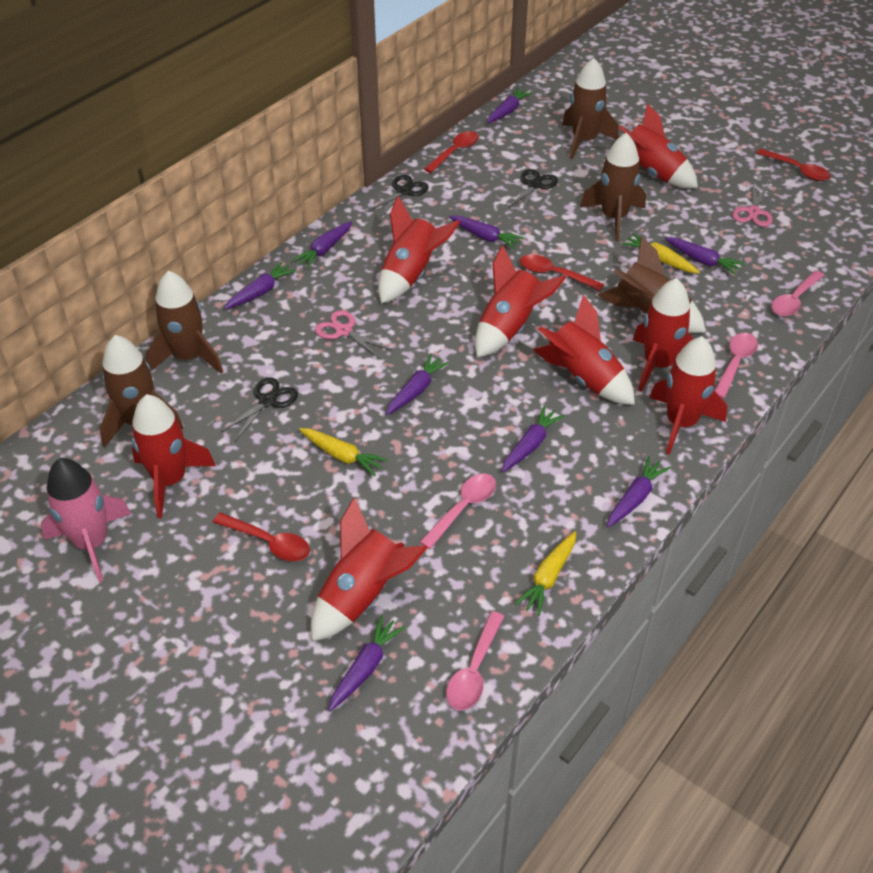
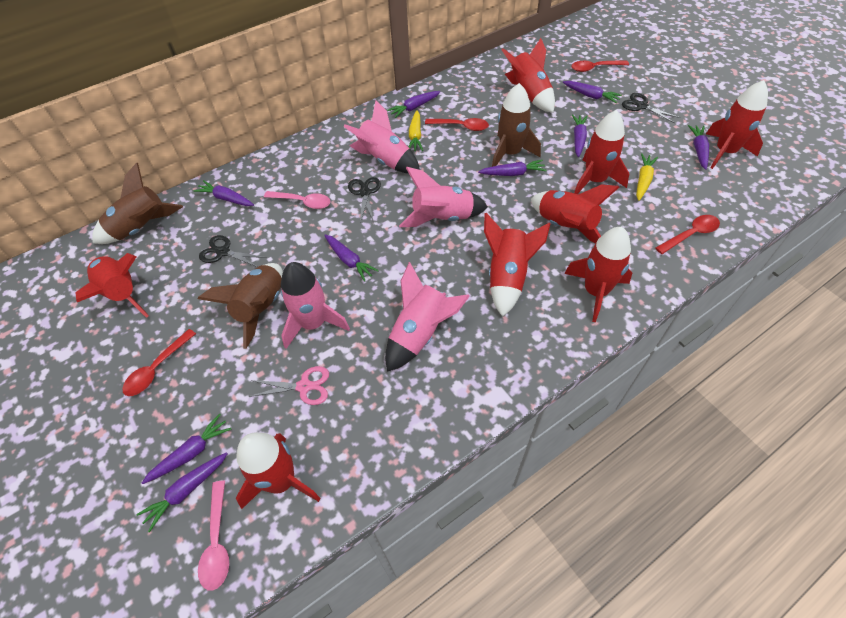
brown rocket: 5 -> 3
pink rocket: 1 -> 4
pink scissors: 2 -> 1
pink spoon: 4 -> 2
yellow carrot: 3 -> 2

